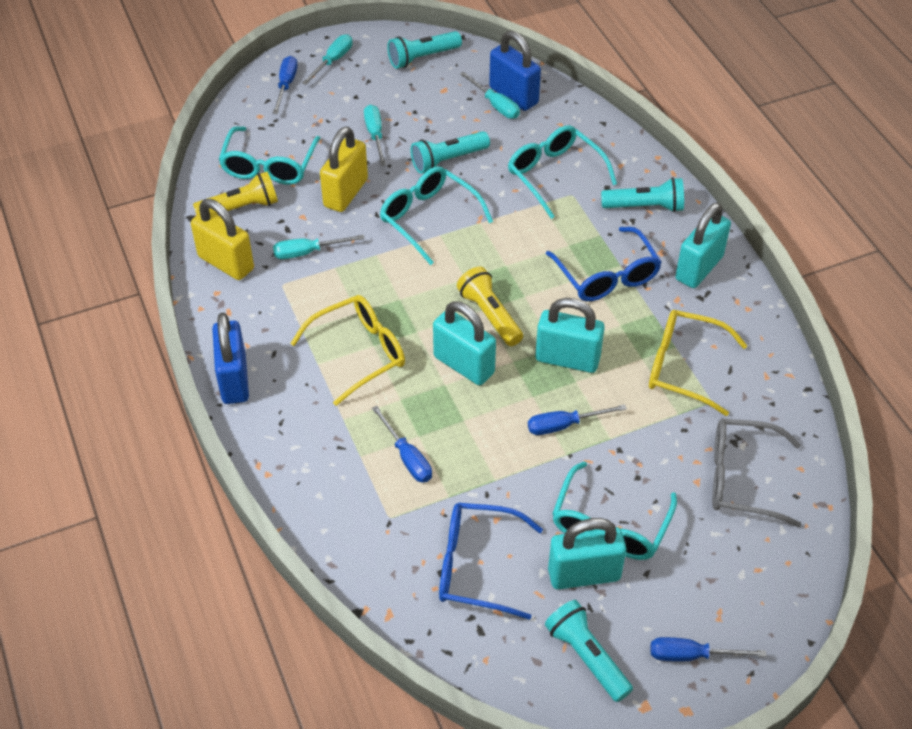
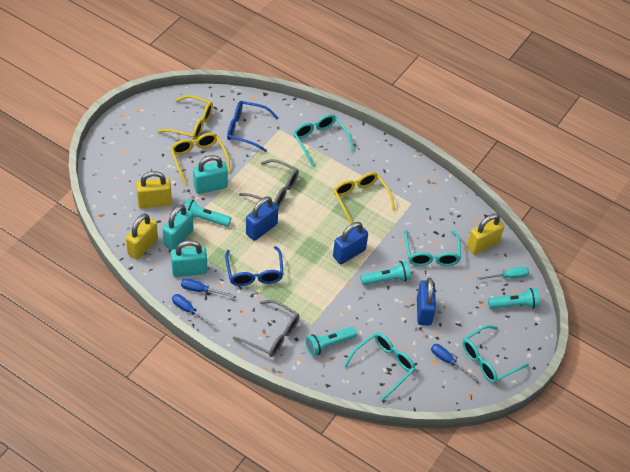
blue padlock: 2 -> 3
blue screwdriver: 4 -> 3
grey glasses: 1 -> 2
turquoise padlock: 4 -> 3
turquoise screwdriver: 4 -> 1
yellow flashlight: 2 -> 0
yellow glasses: 2 -> 3
yellow padlock: 2 -> 3

